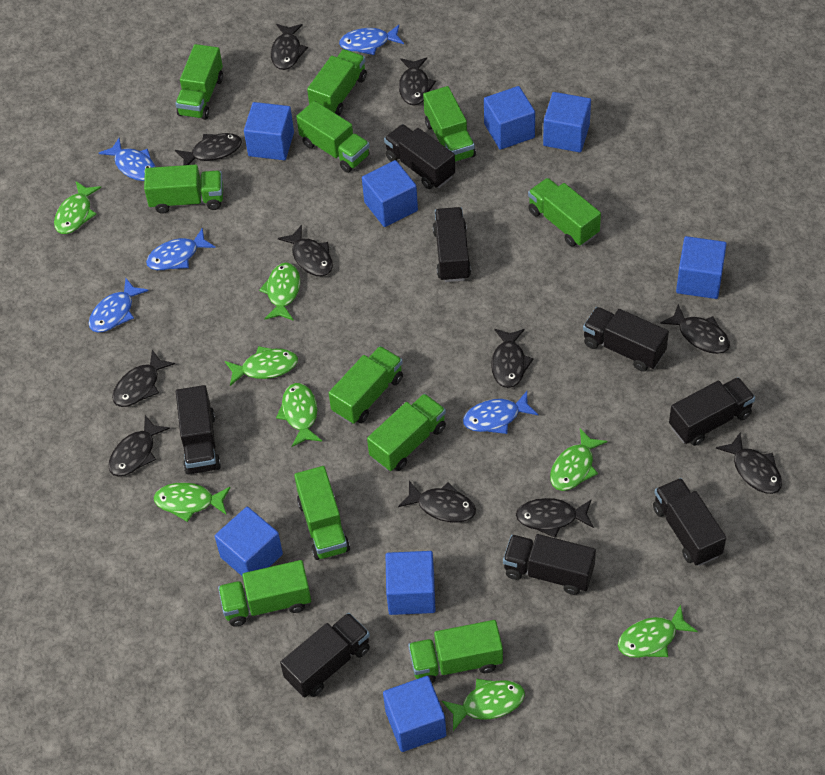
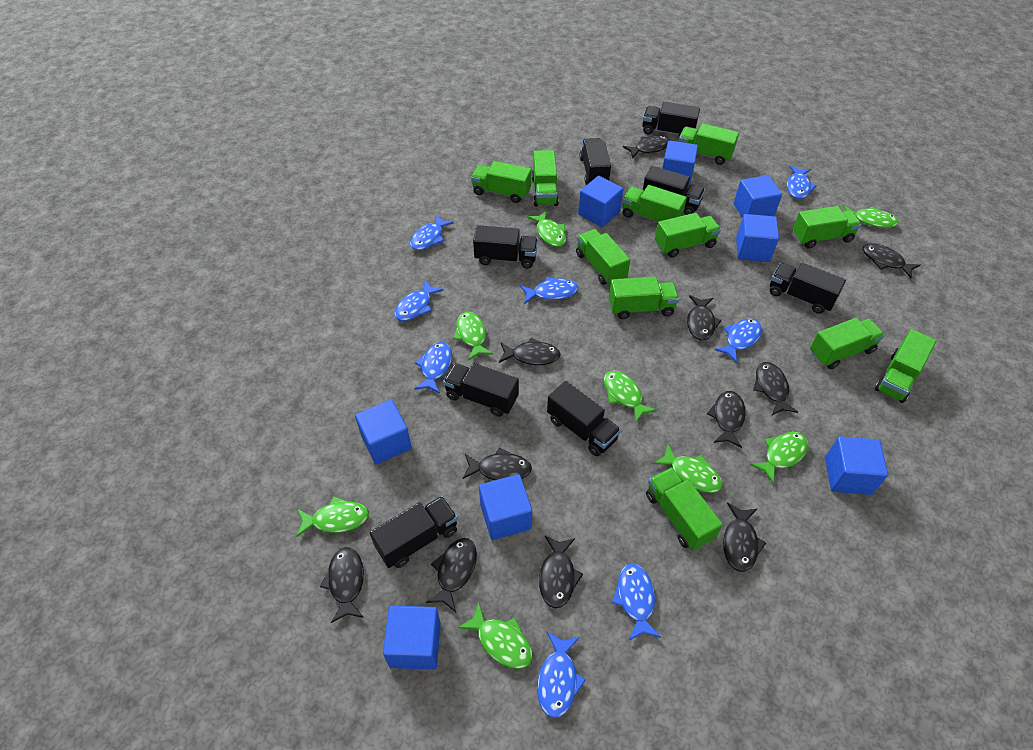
blue fish: 5 -> 8

